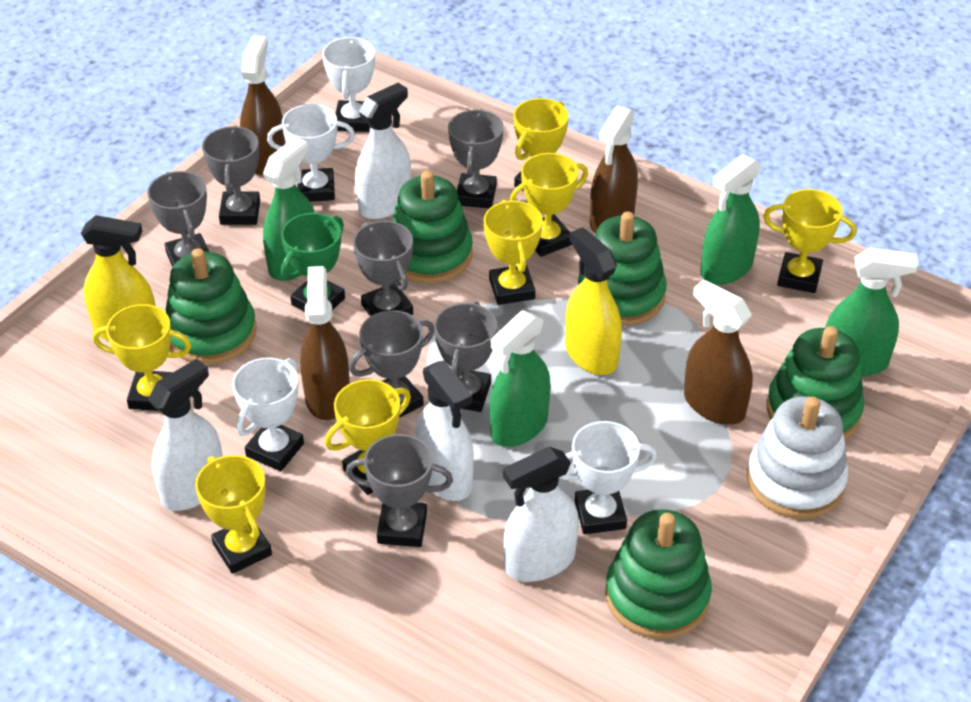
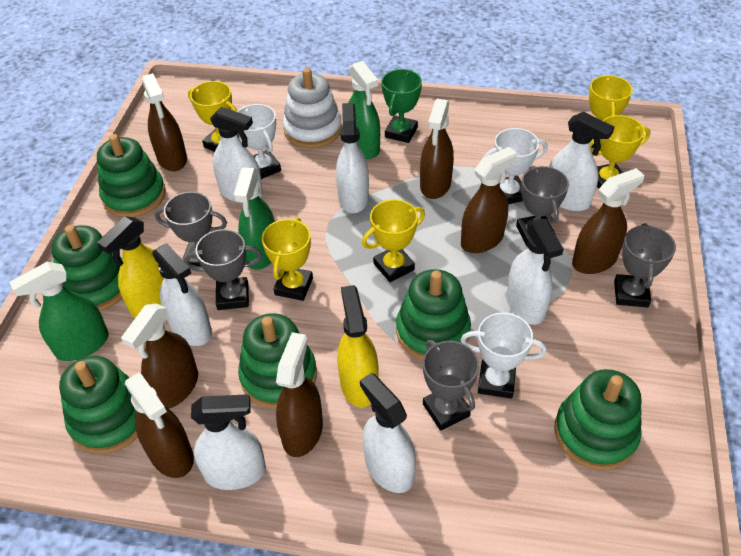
brown spray bottle: 4 -> 7
green spray bottle: 4 -> 3
green stacking toy: 5 -> 6
grey trophy: 7 -> 5
white spray bottle: 4 -> 7
white trophy: 4 -> 3
yellow trophy: 7 -> 5

